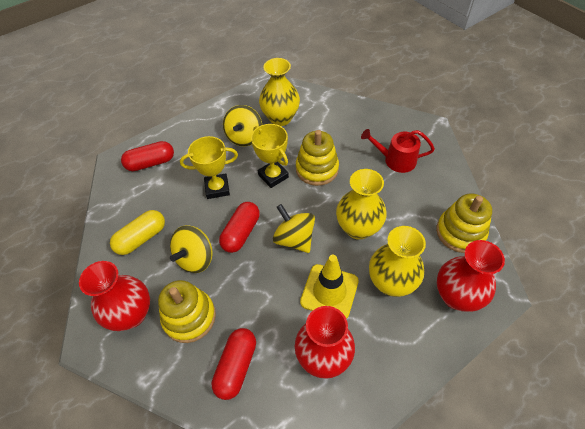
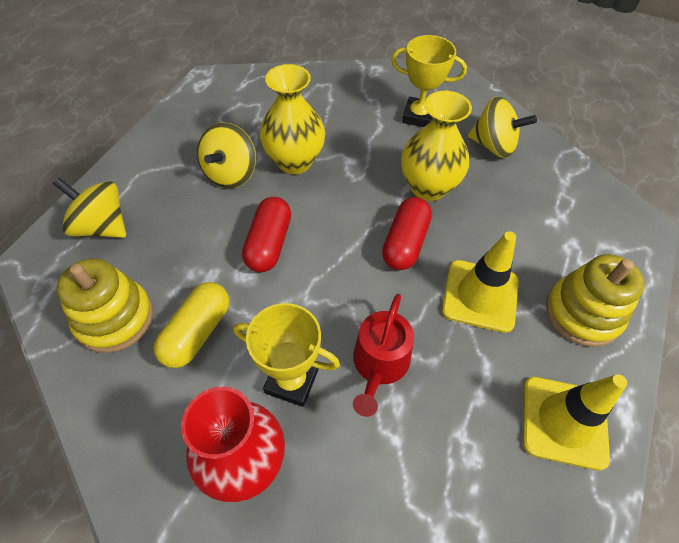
red capsule: 3 -> 2
red vase: 3 -> 1
yellow stacking toy: 3 -> 2
yellow traffic cone: 1 -> 2
yellow vase: 3 -> 2

